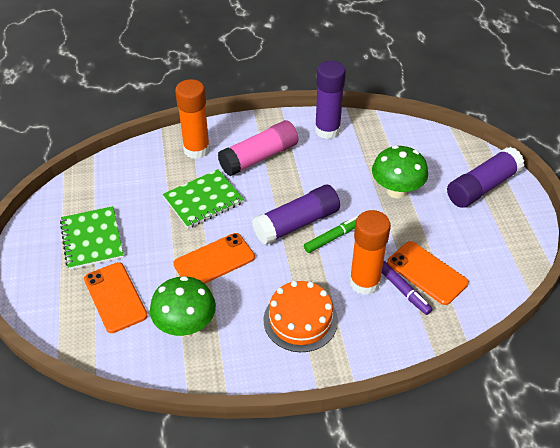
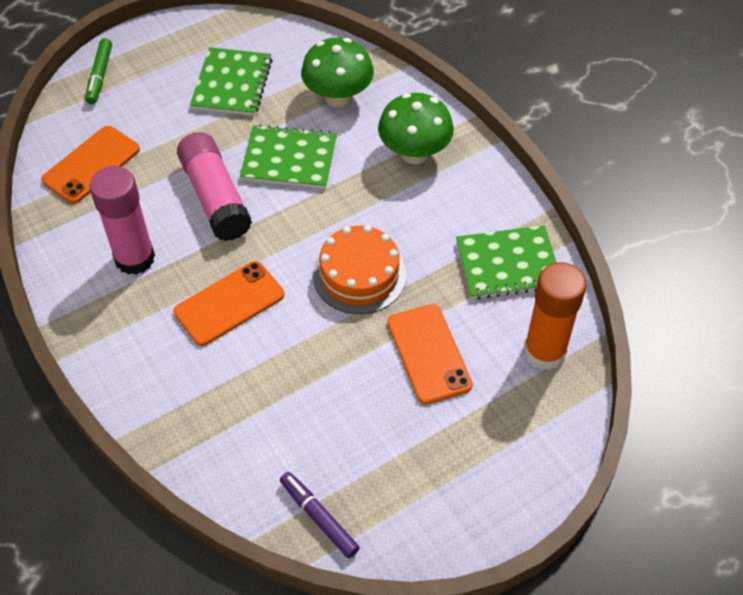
green notebook: 2 -> 3
orange glue stick: 2 -> 1
pink glue stick: 1 -> 2
purple glue stick: 3 -> 0

